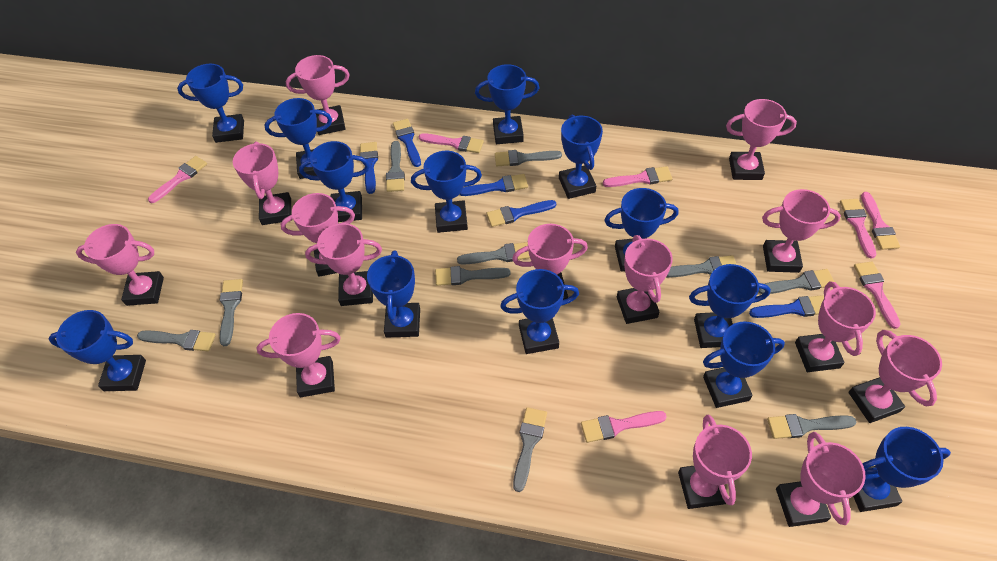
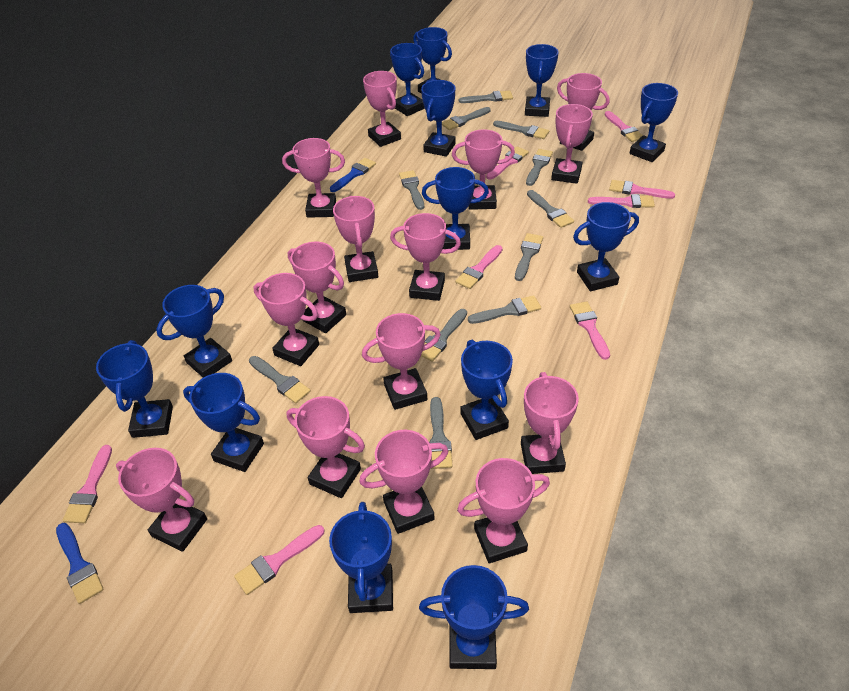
blue brush: 5 -> 2
grey brush: 10 -> 11
pink brush: 7 -> 8
pink trophy: 14 -> 15

